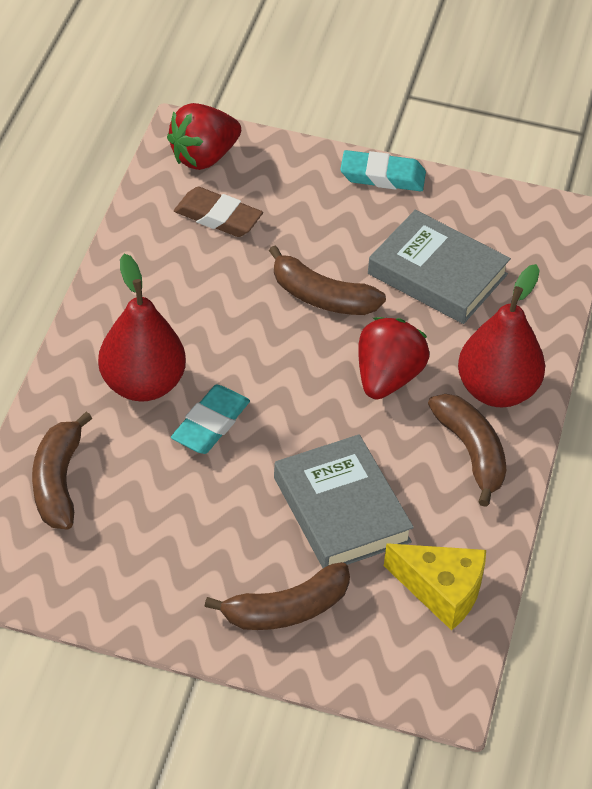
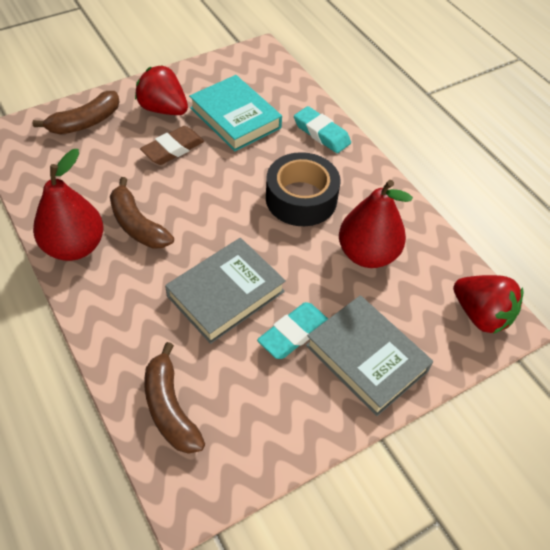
black tape: 0 -> 1
brown banana: 4 -> 3
turquoise book: 0 -> 1
yellow cheese: 1 -> 0

